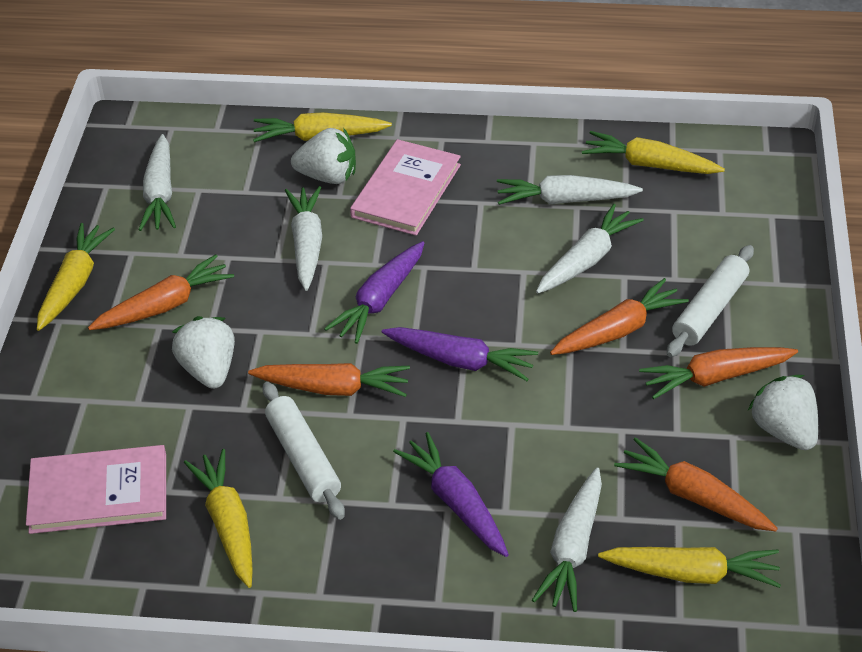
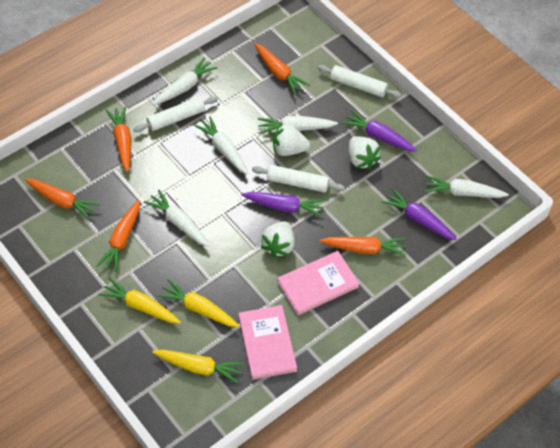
white rolling pin: 2 -> 3
yellow carrot: 5 -> 3

